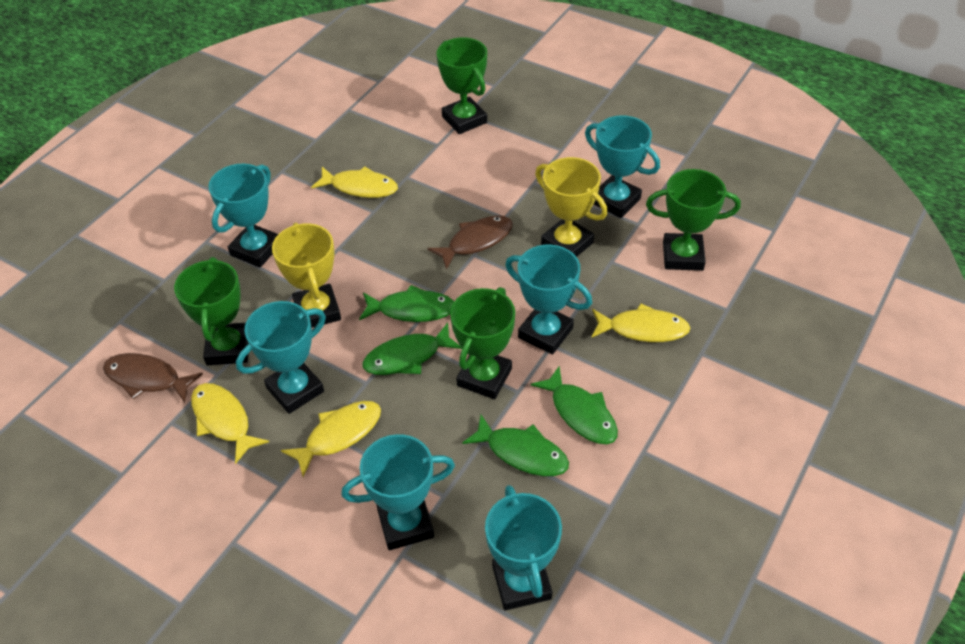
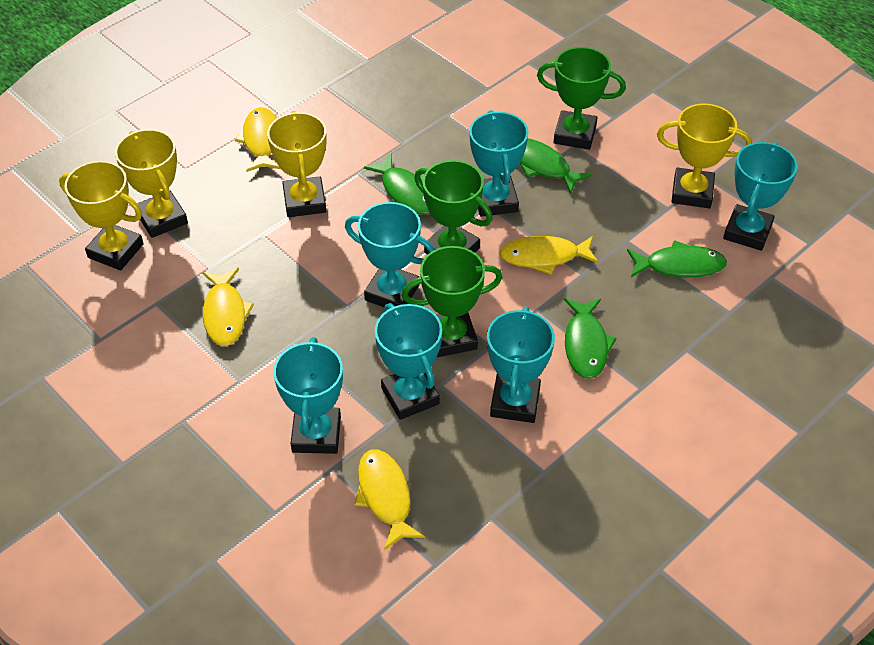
brown fish: 2 -> 0
green trophy: 4 -> 3
yellow trophy: 2 -> 4

